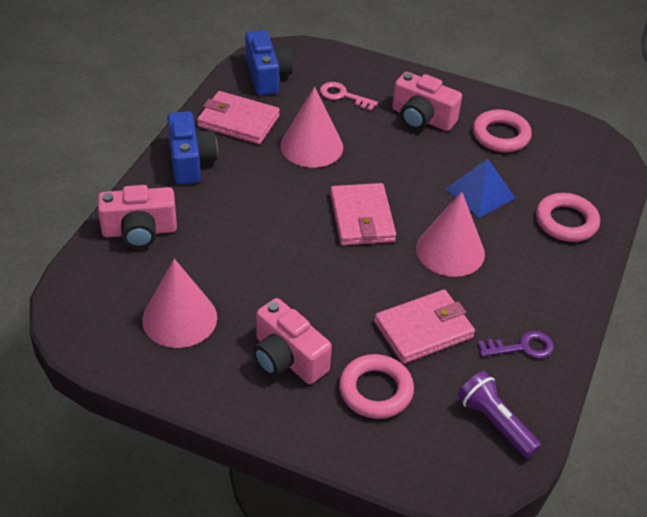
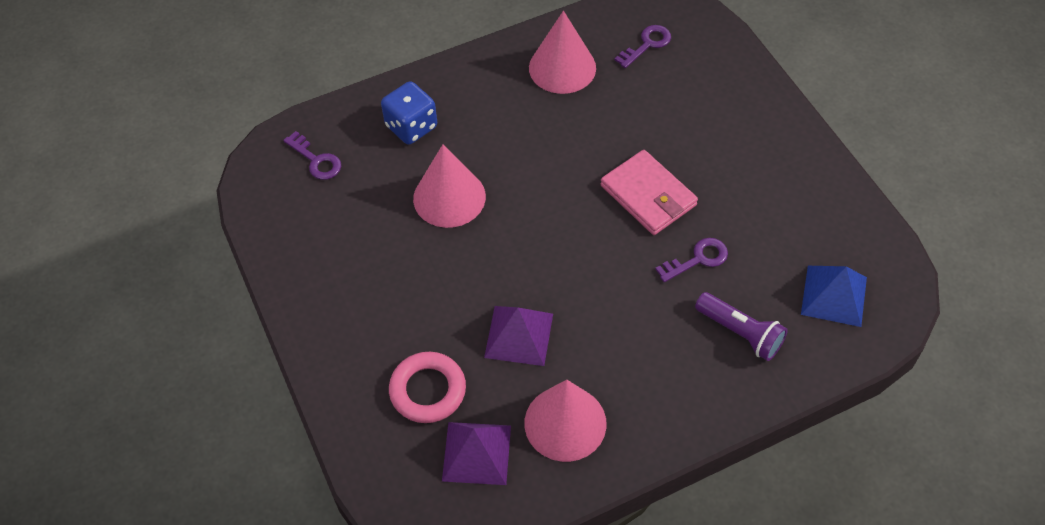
blue camera: 2 -> 0
blue dice: 0 -> 1
pink camera: 3 -> 0
pink key: 1 -> 0
pink ring: 3 -> 1
pink wallet: 3 -> 1
purple key: 1 -> 3
purple pyramid: 0 -> 2

